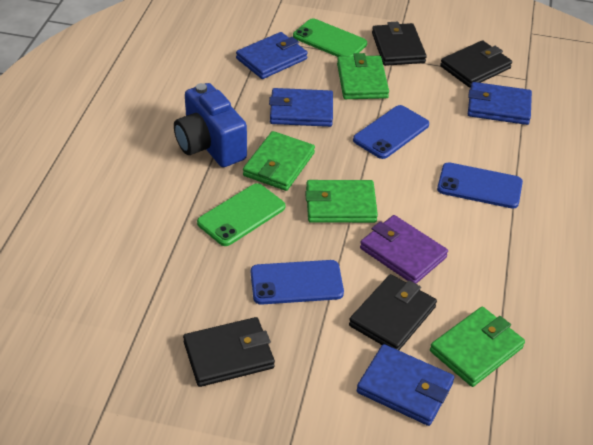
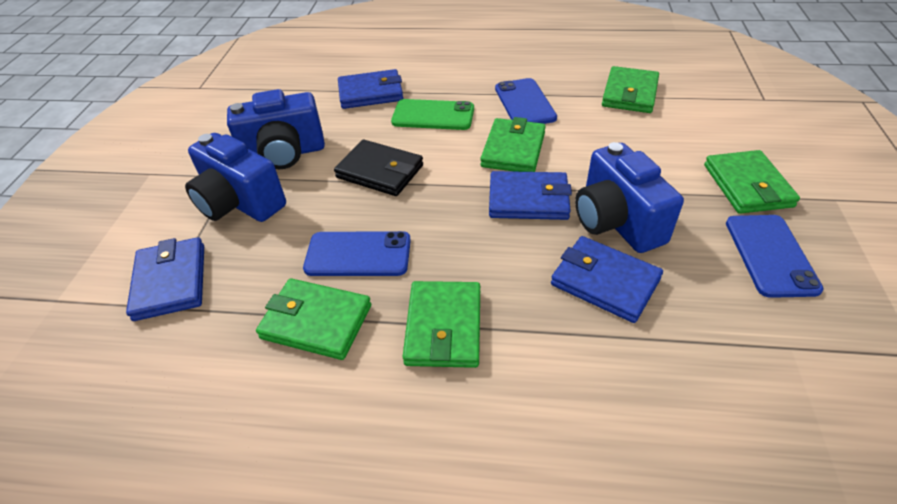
black wallet: 4 -> 1
blue camera: 1 -> 3
green phone: 2 -> 1
green wallet: 4 -> 5
purple wallet: 1 -> 0

